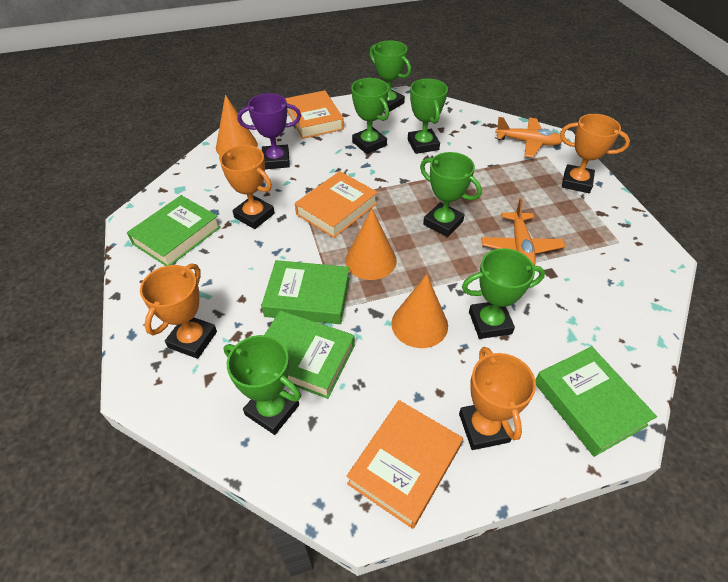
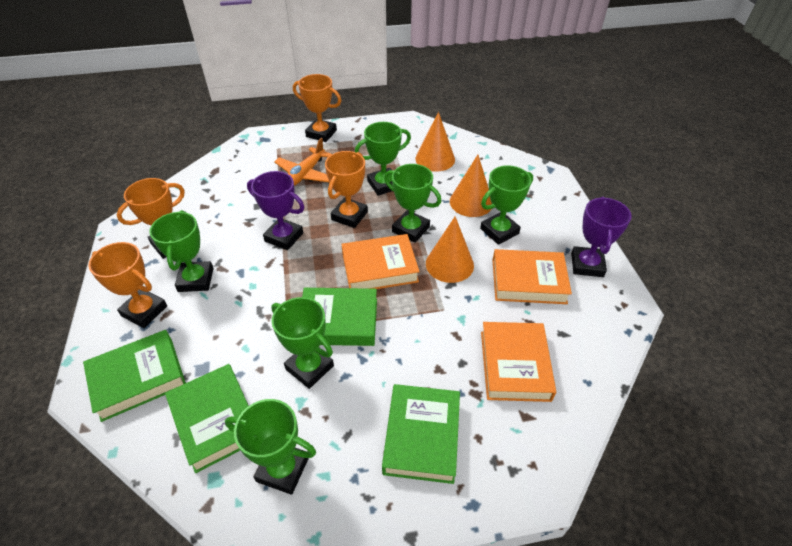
orange plane: 2 -> 1
purple trophy: 1 -> 2

